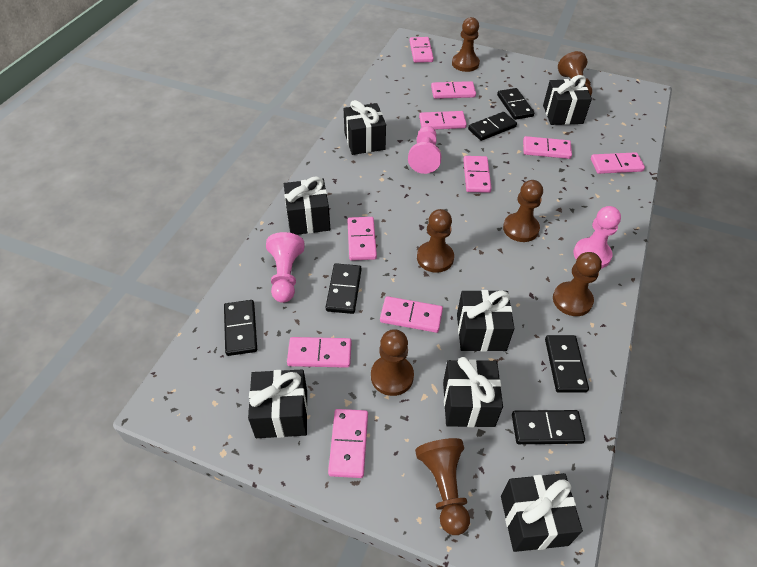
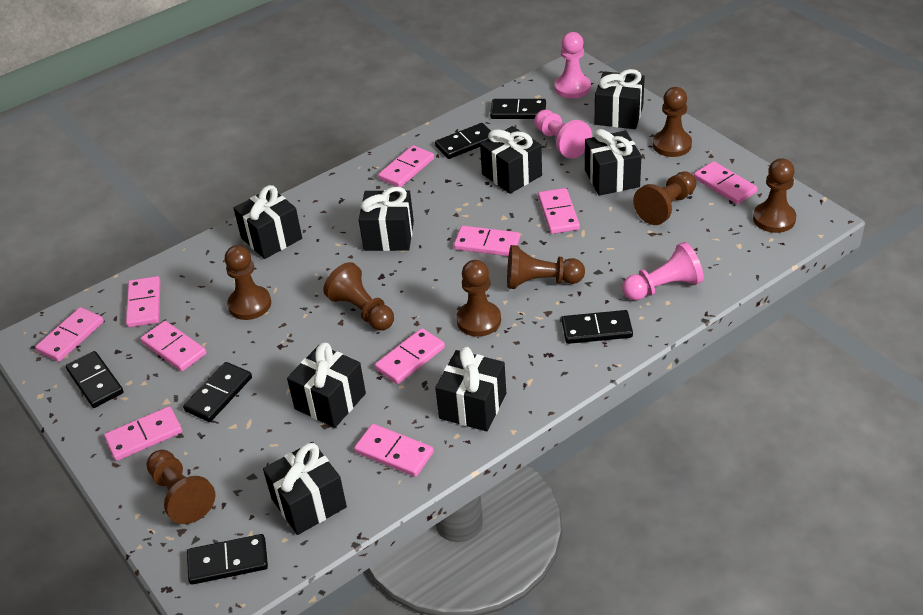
black gift: 7 -> 8
brown pawn: 7 -> 8

